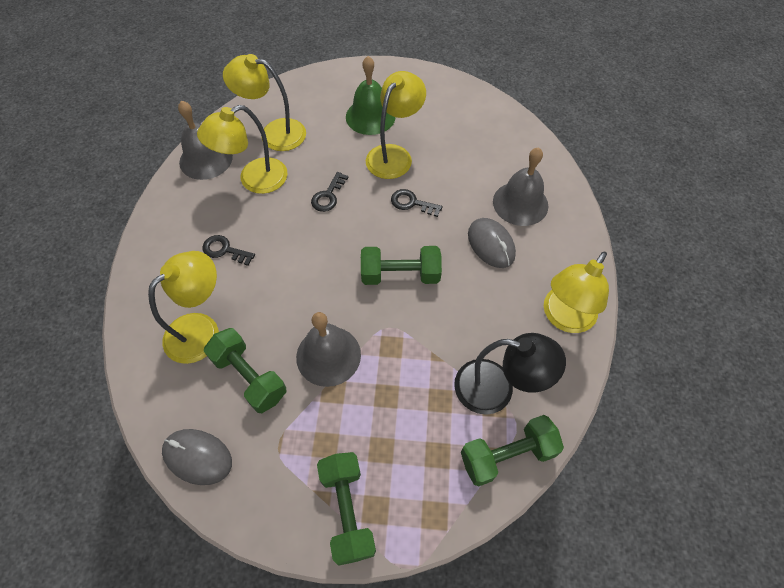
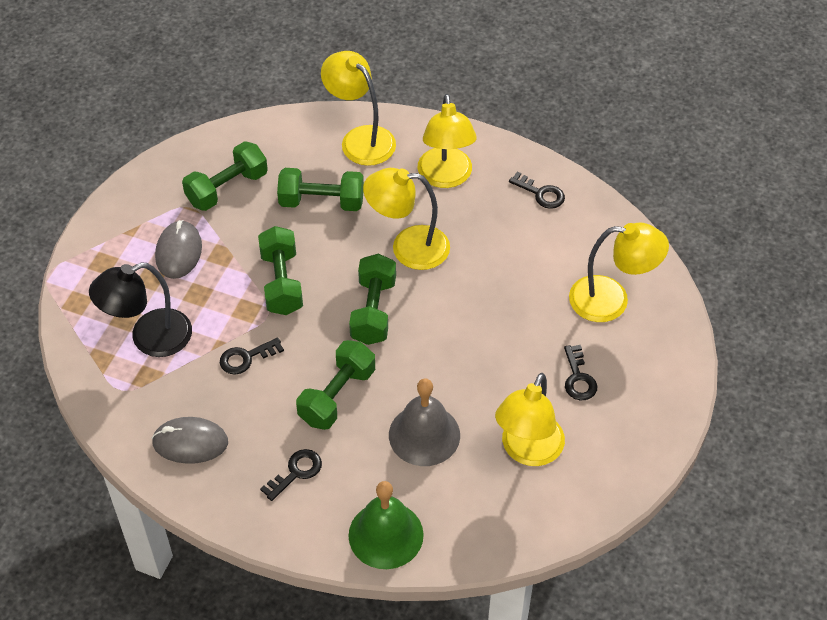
black key: 3 -> 4
green dumbbell: 4 -> 5
grey bell: 3 -> 1

